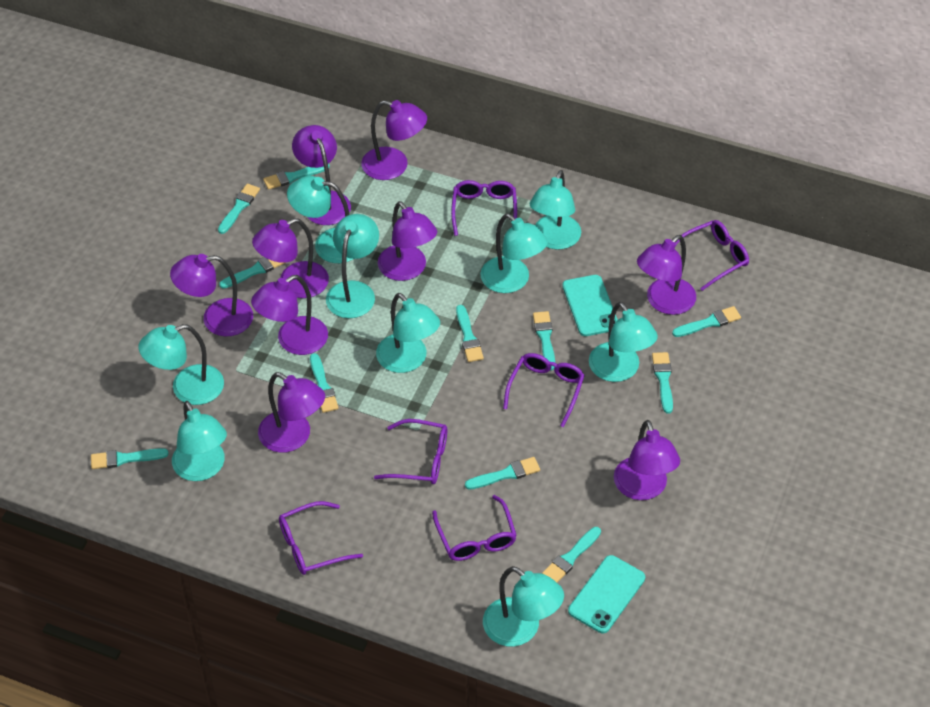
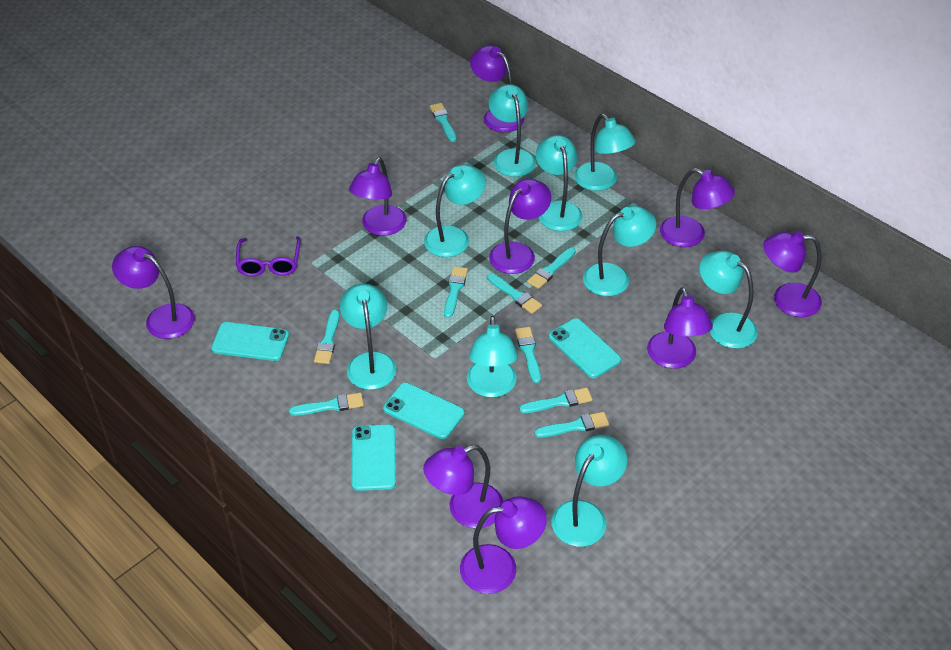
purple glasses: 6 -> 1
turquoise brush: 11 -> 9
turquoise phone: 2 -> 4

